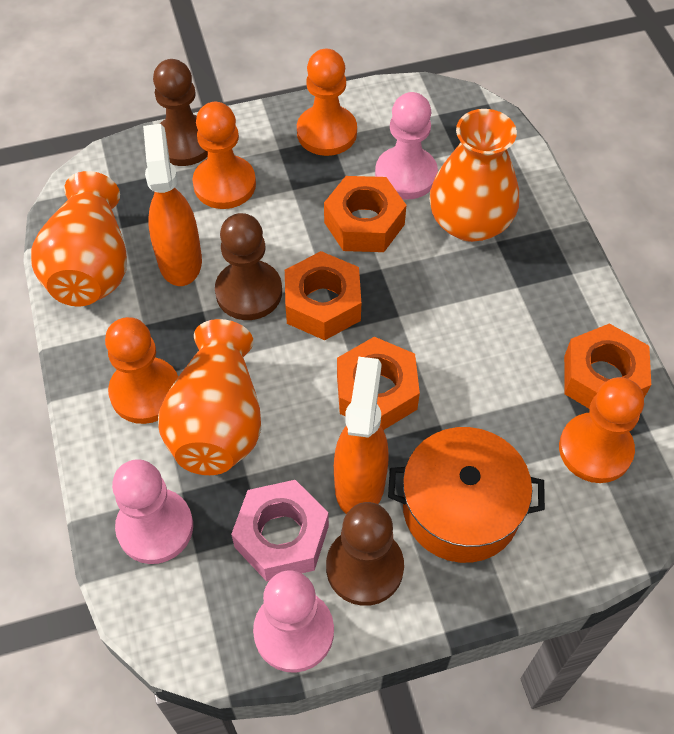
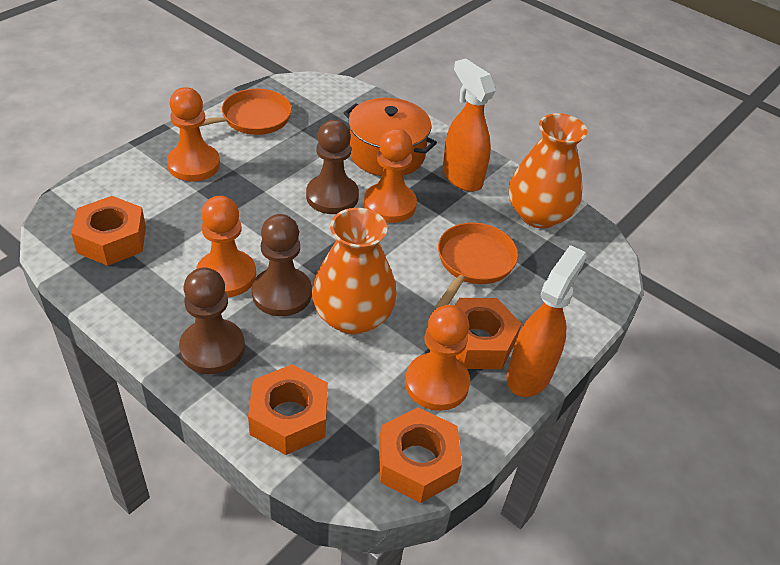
orange pan: 0 -> 2
orange vase: 3 -> 2
pink nut: 1 -> 0
pink pawn: 3 -> 0

